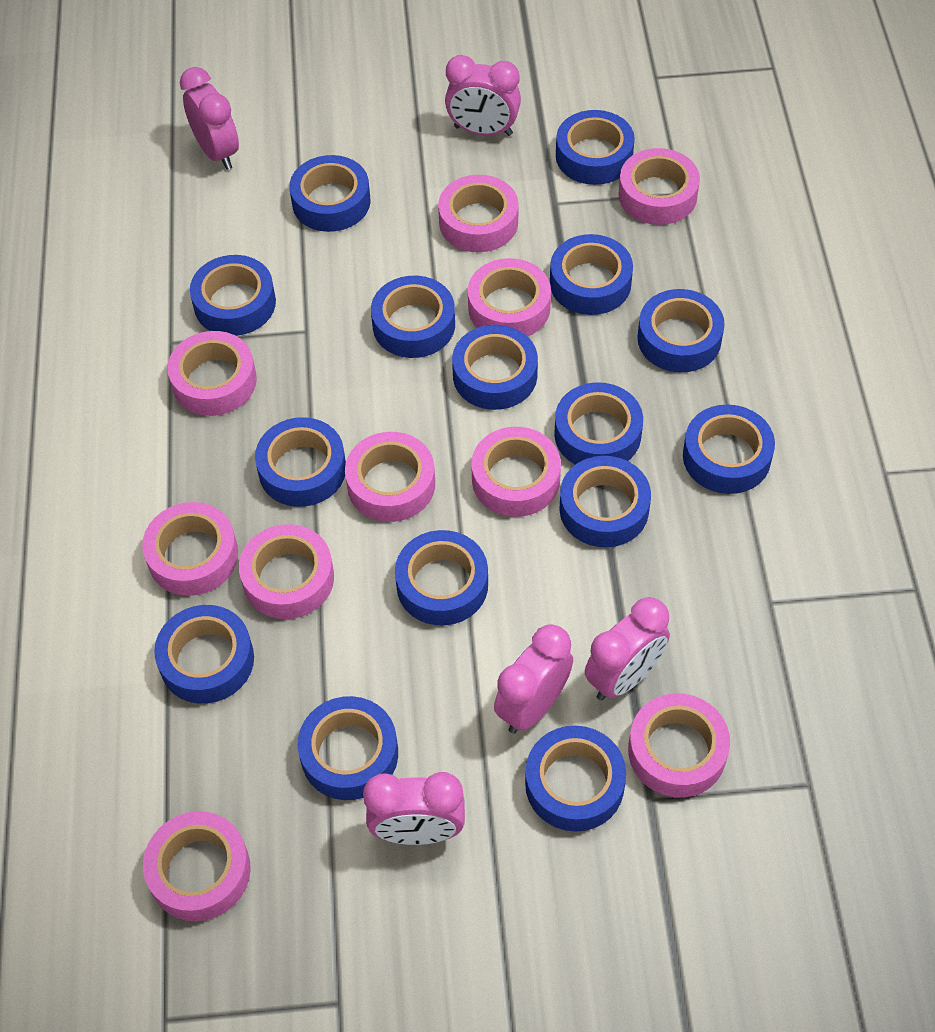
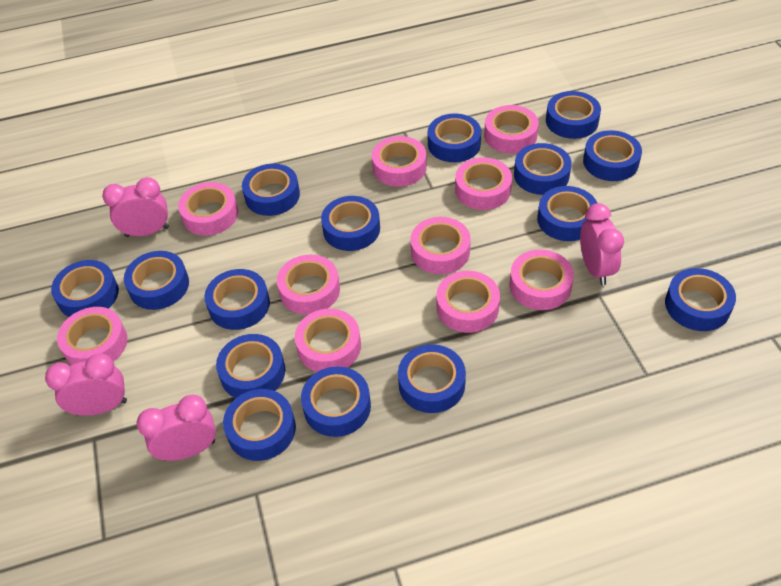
pink clock: 5 -> 4

